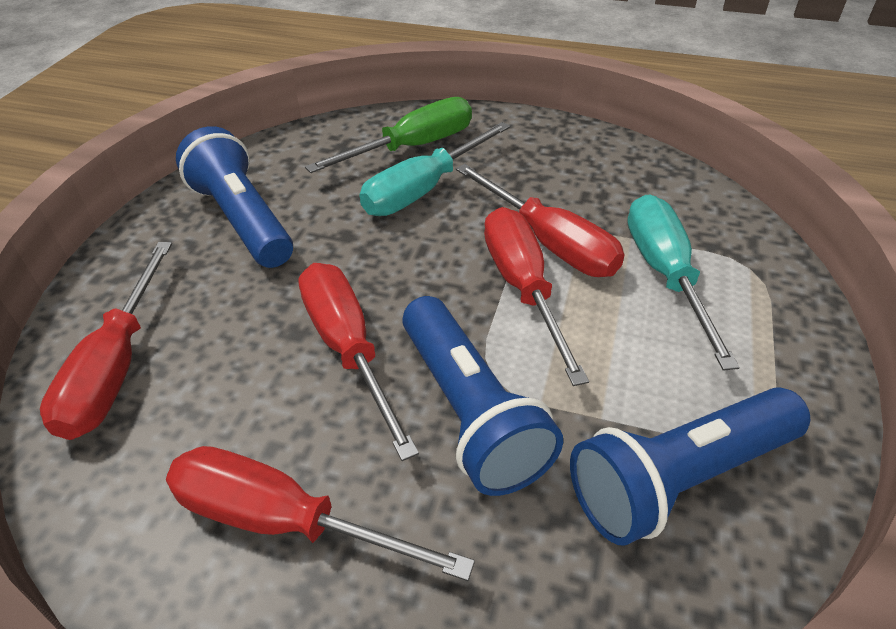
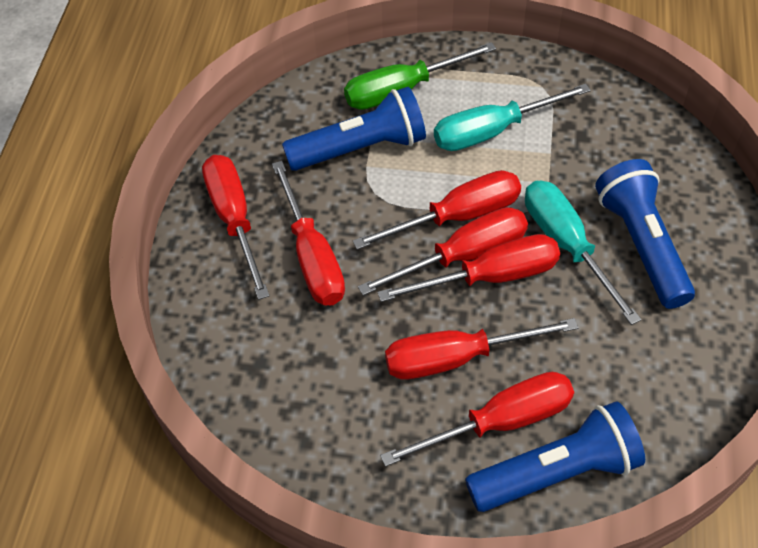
red screwdriver: 5 -> 7

